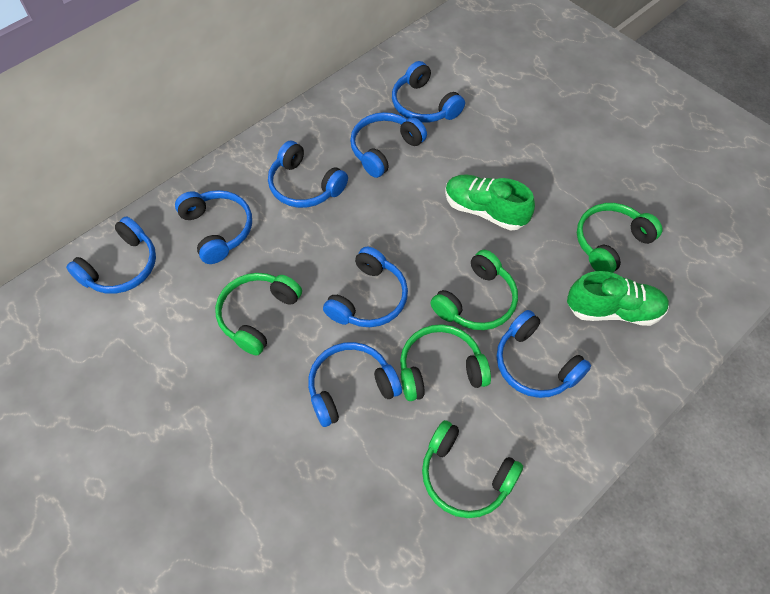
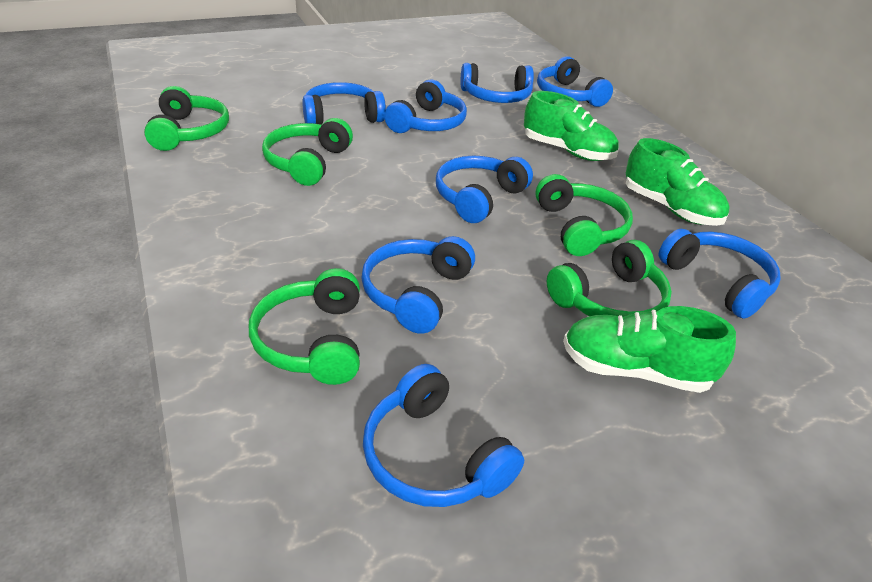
green shoe: 2 -> 3

